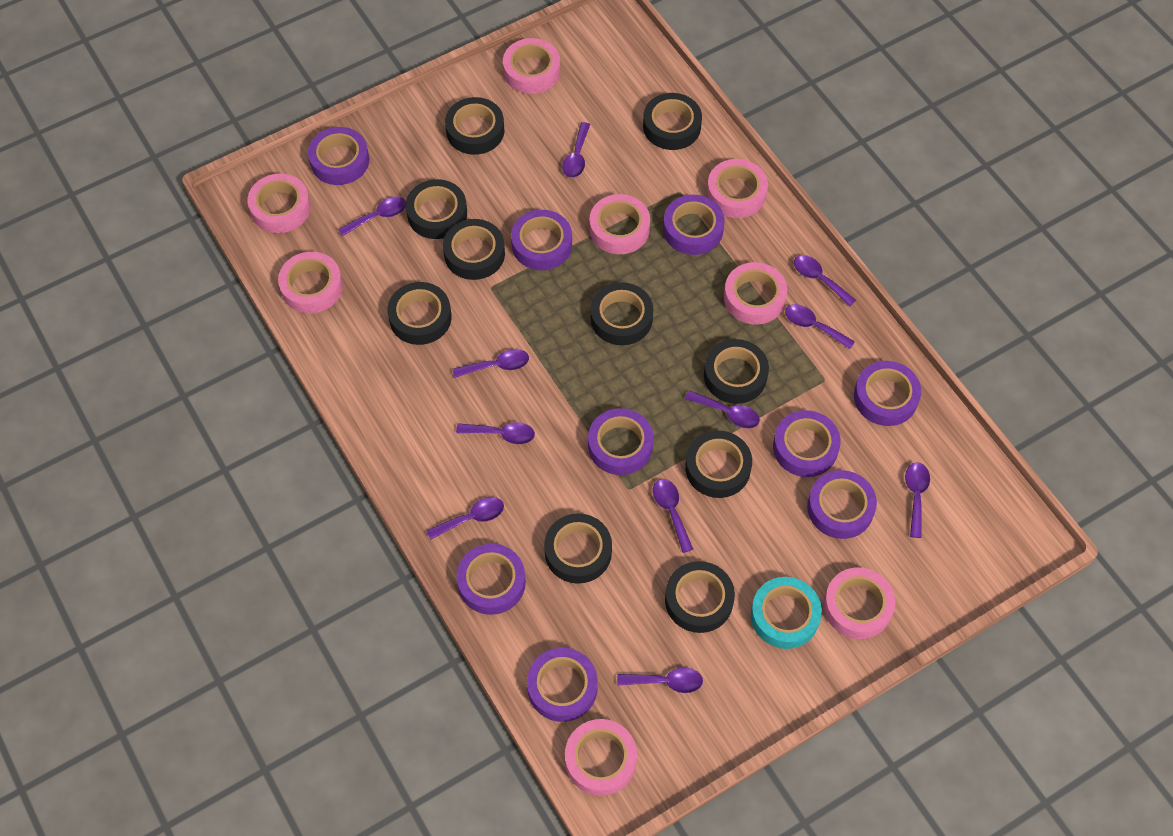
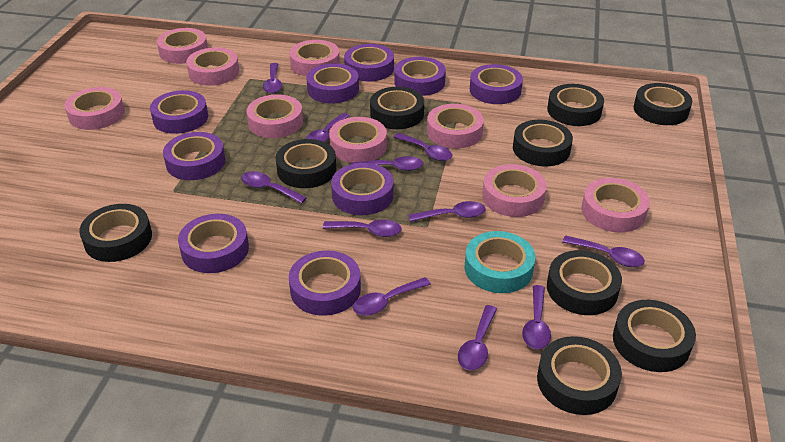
black tape: 10 -> 9
pink tape: 8 -> 9

